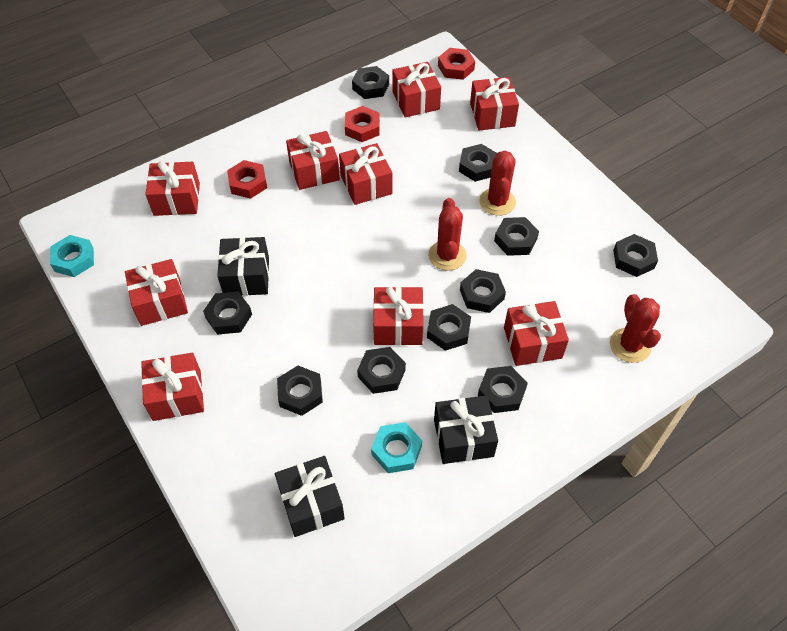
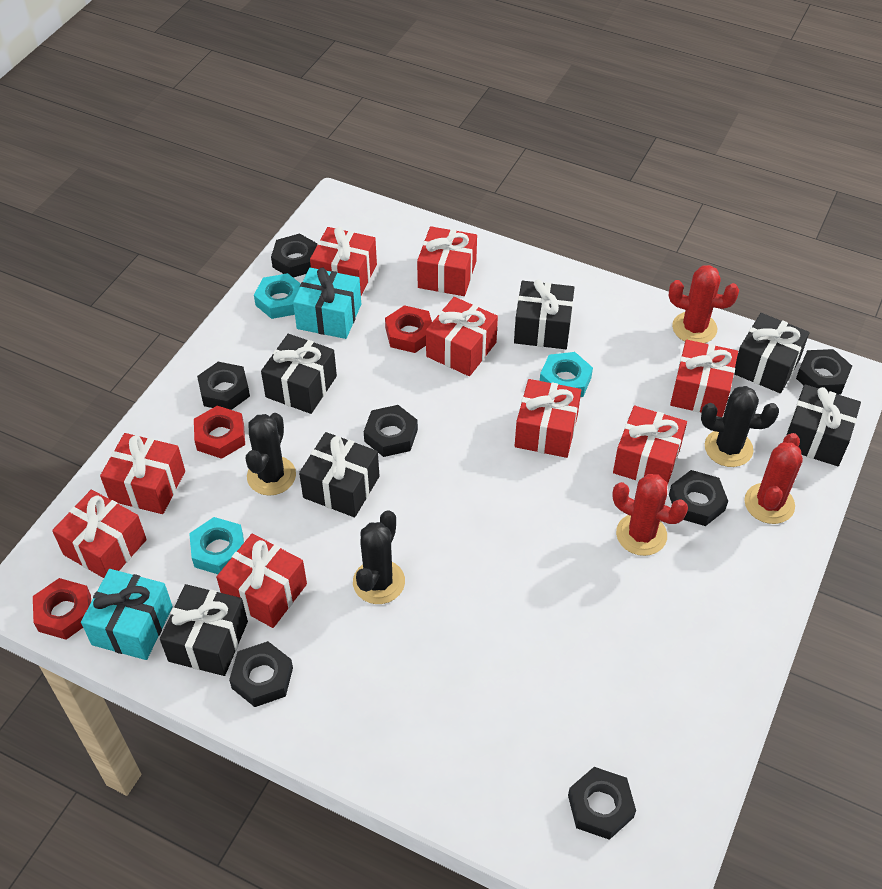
black cactus: 0 -> 3
black gift: 3 -> 6
black nut: 10 -> 7
turquoise gift: 0 -> 2
turquoise nut: 2 -> 3

